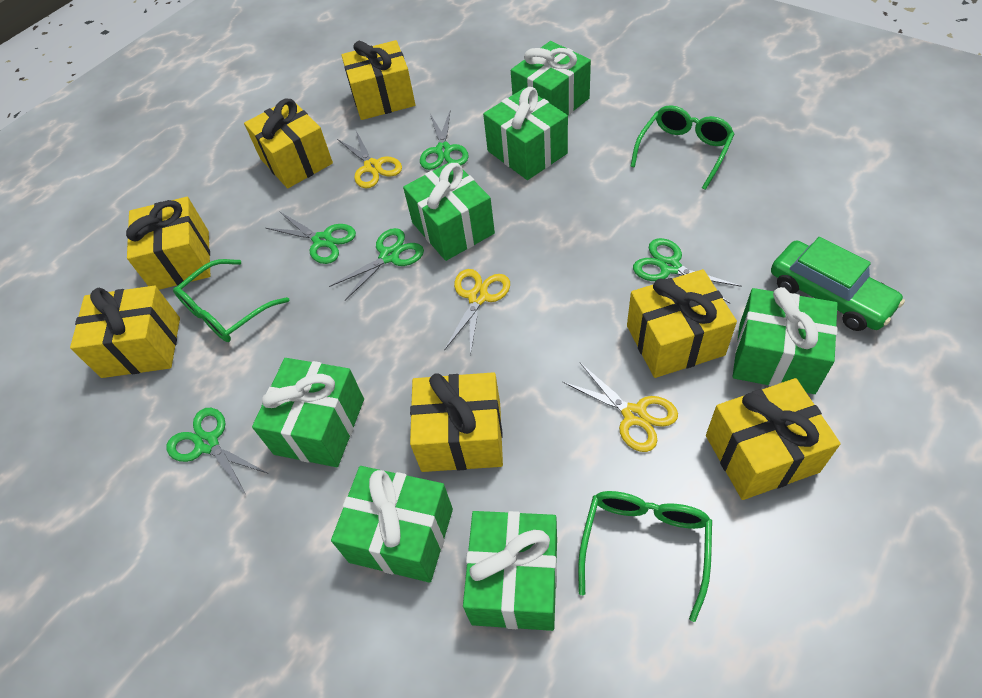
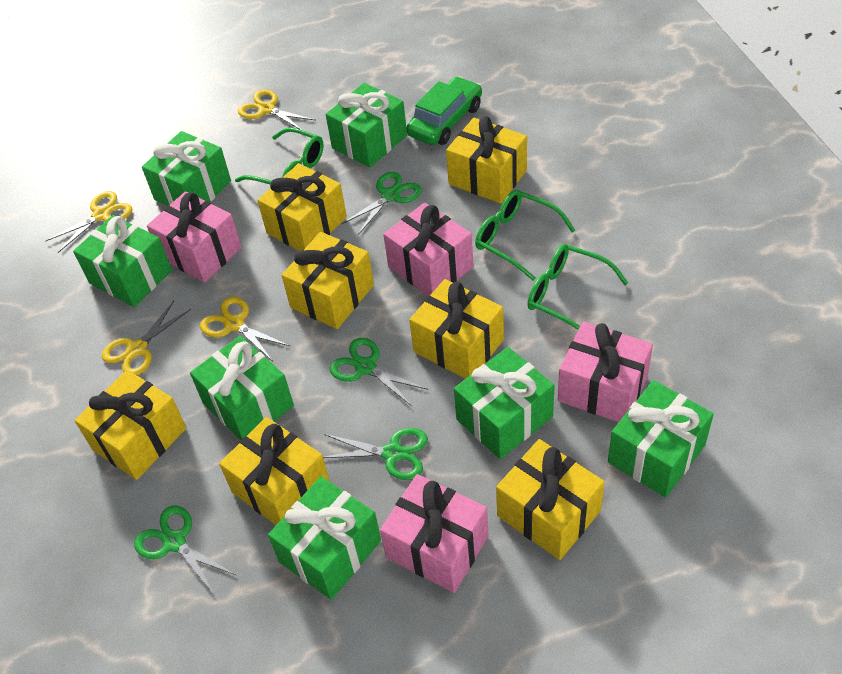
green scissors: 5 -> 4
pink gift: 0 -> 4
yellow scissors: 3 -> 4

